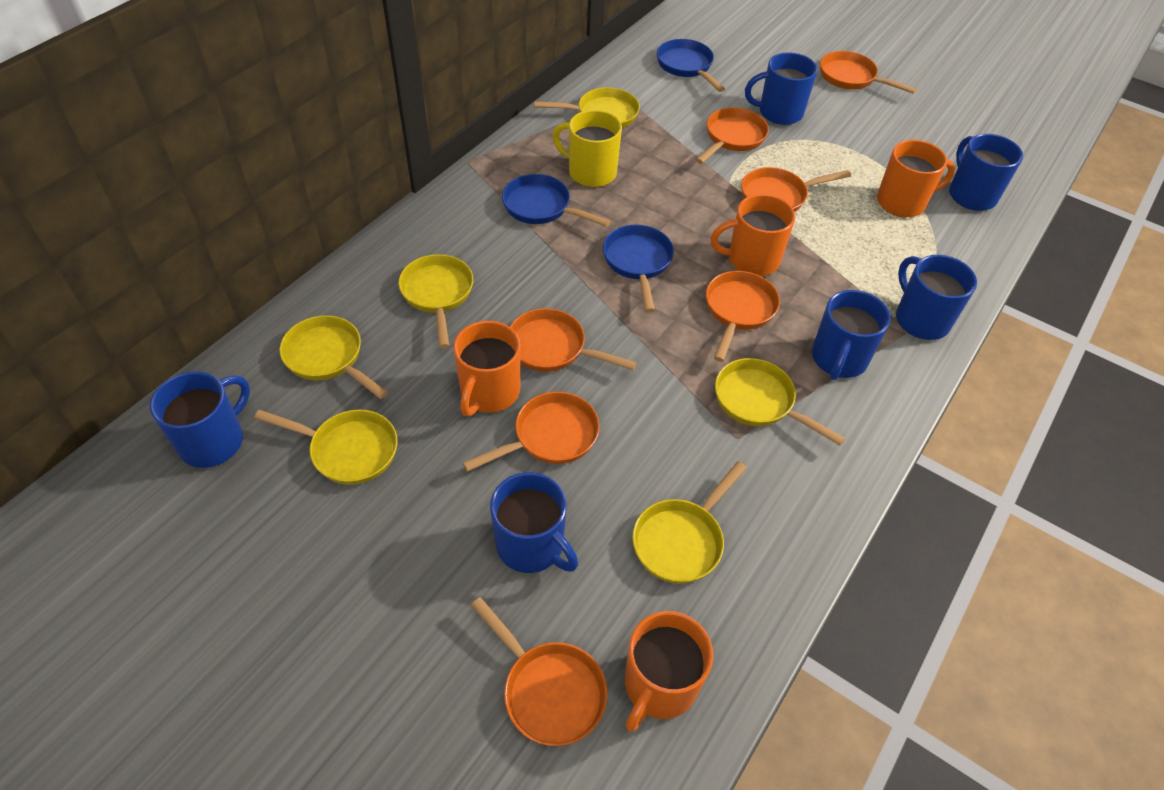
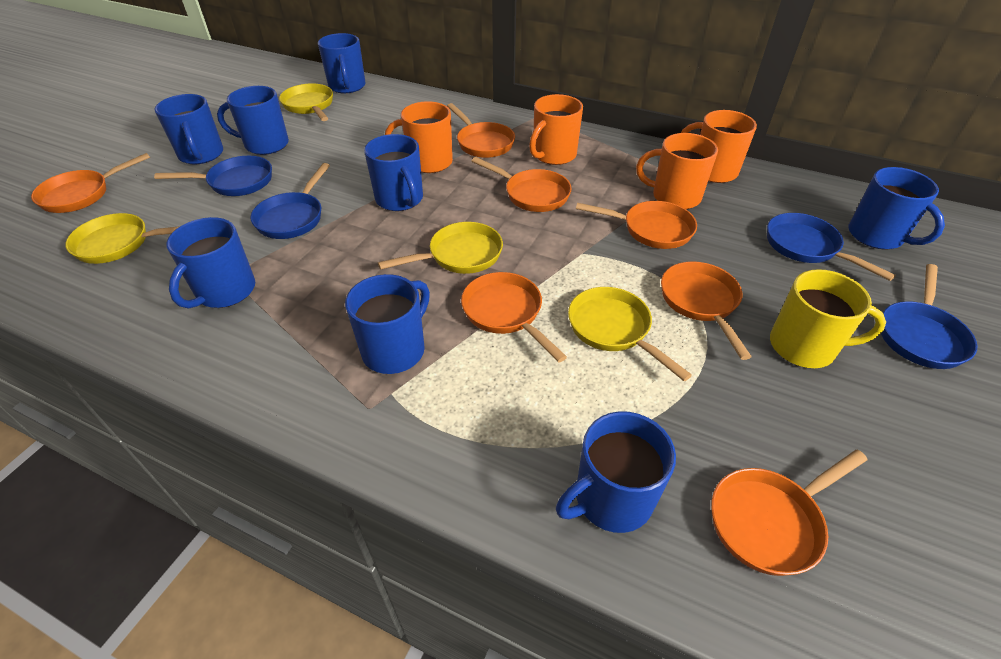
blue mug: 6 -> 8
blue pan: 3 -> 4
yellow pan: 6 -> 4

